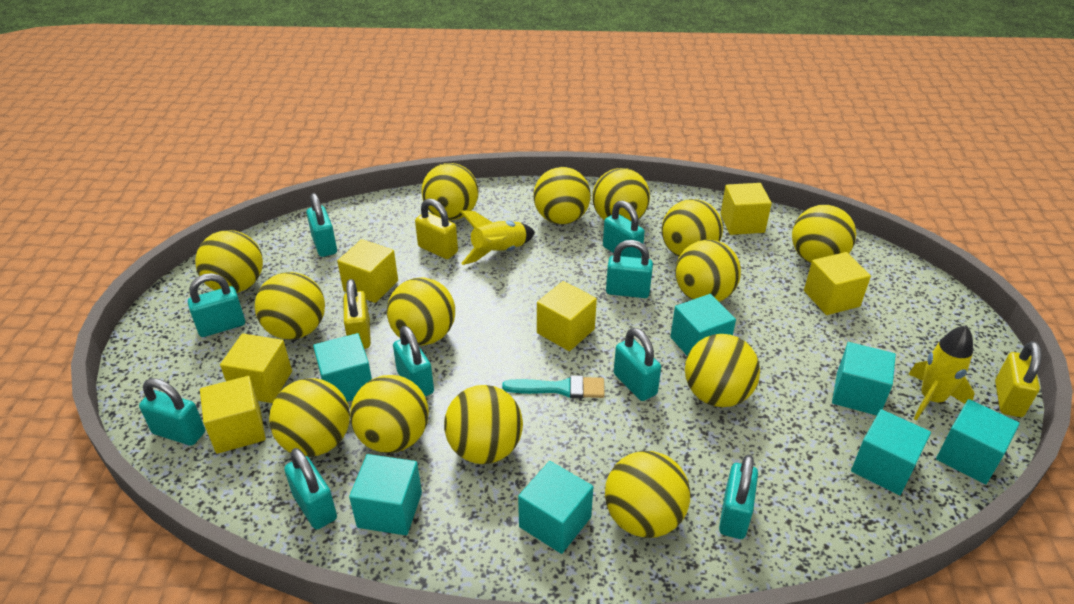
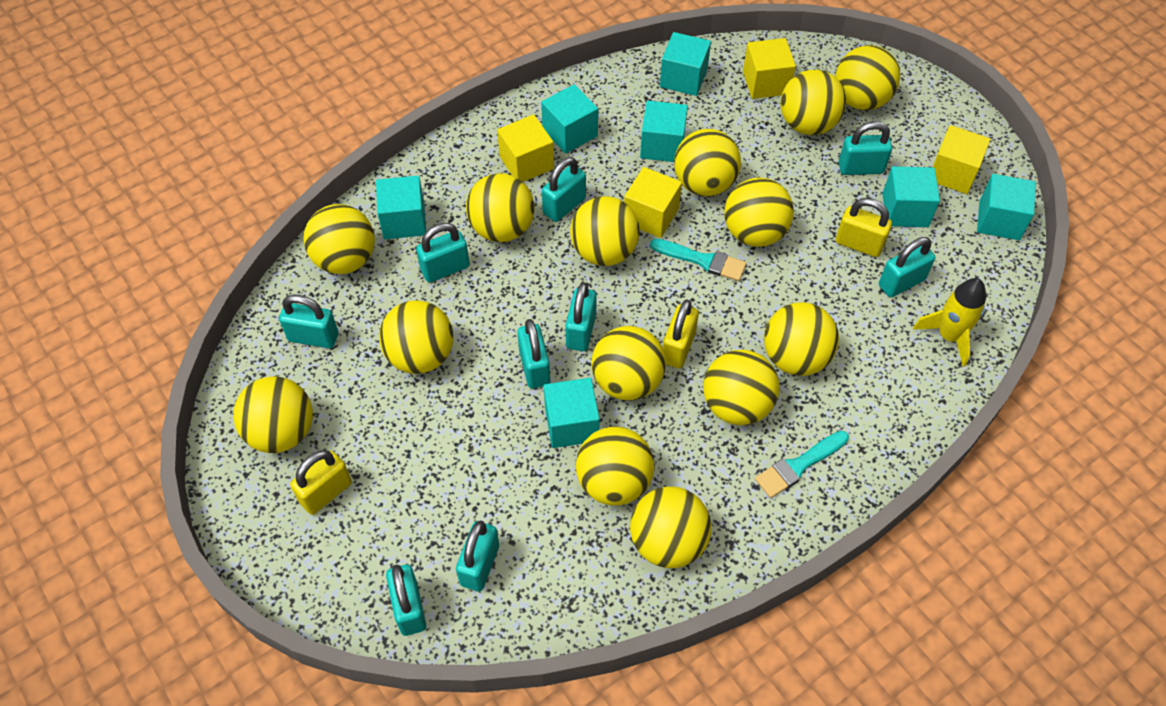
turquoise brush: 1 -> 2
yellow cube: 6 -> 4
yellow rocket: 2 -> 1

